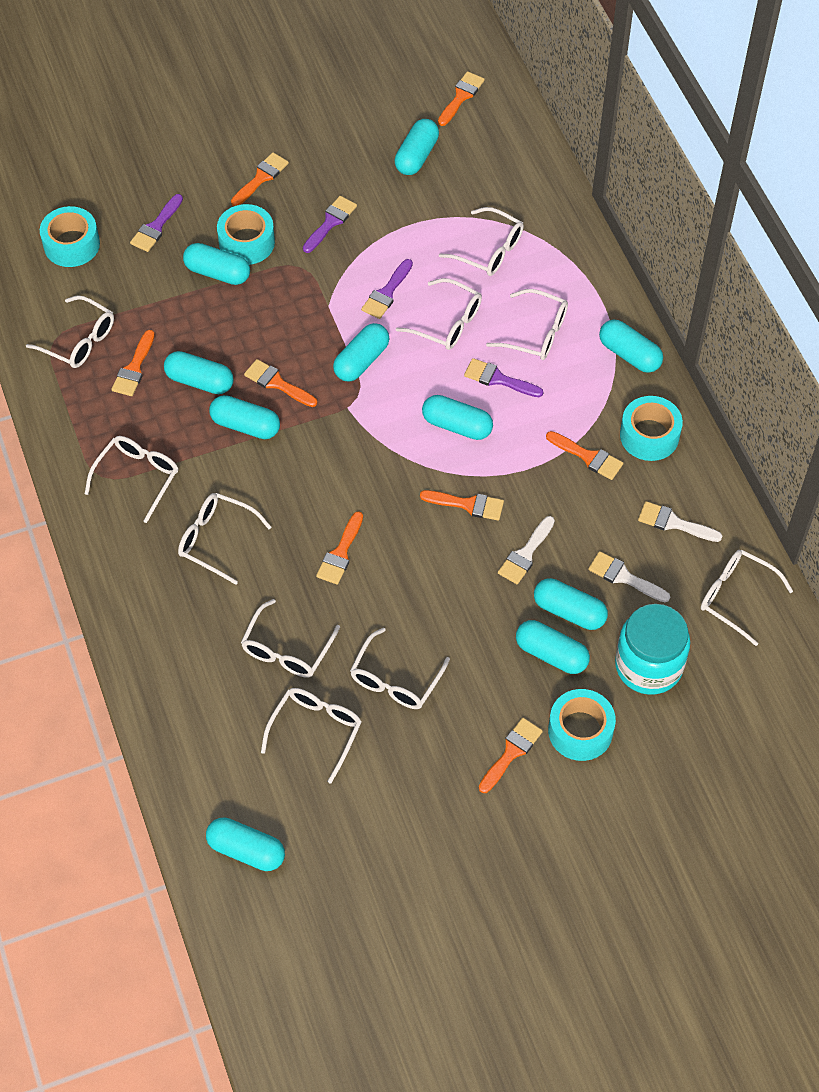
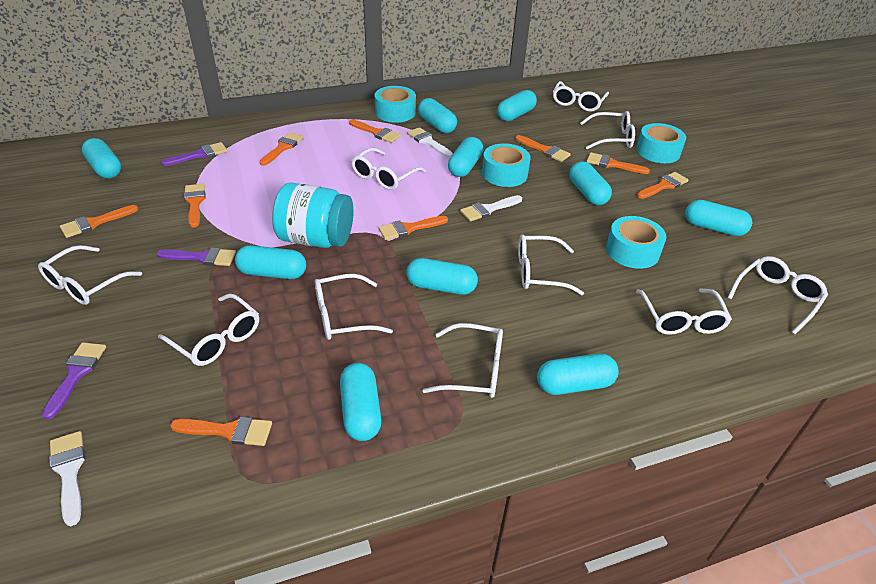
orange brush: 8 -> 9
purple brush: 4 -> 3

